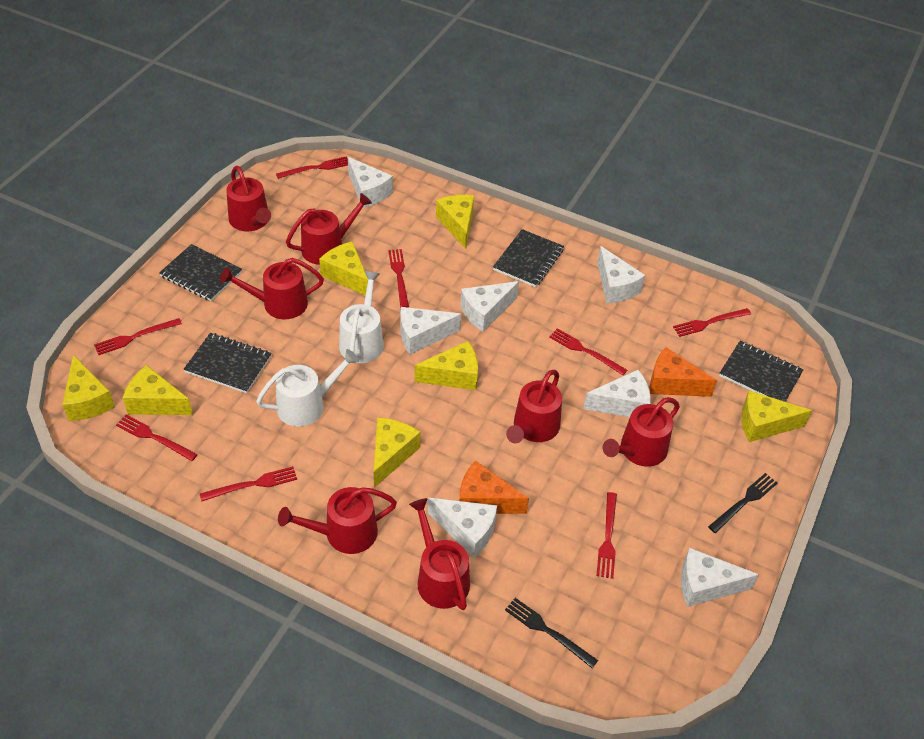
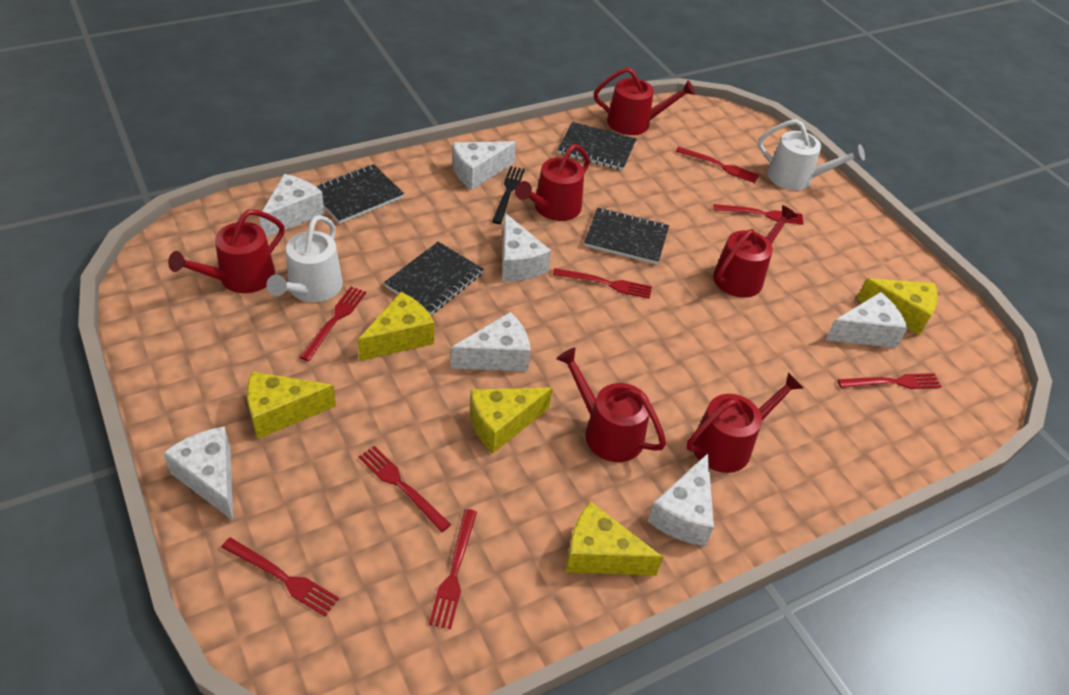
black fork: 2 -> 1
orange cheese: 2 -> 0
red watering can: 7 -> 6
yellow cheese: 7 -> 5

